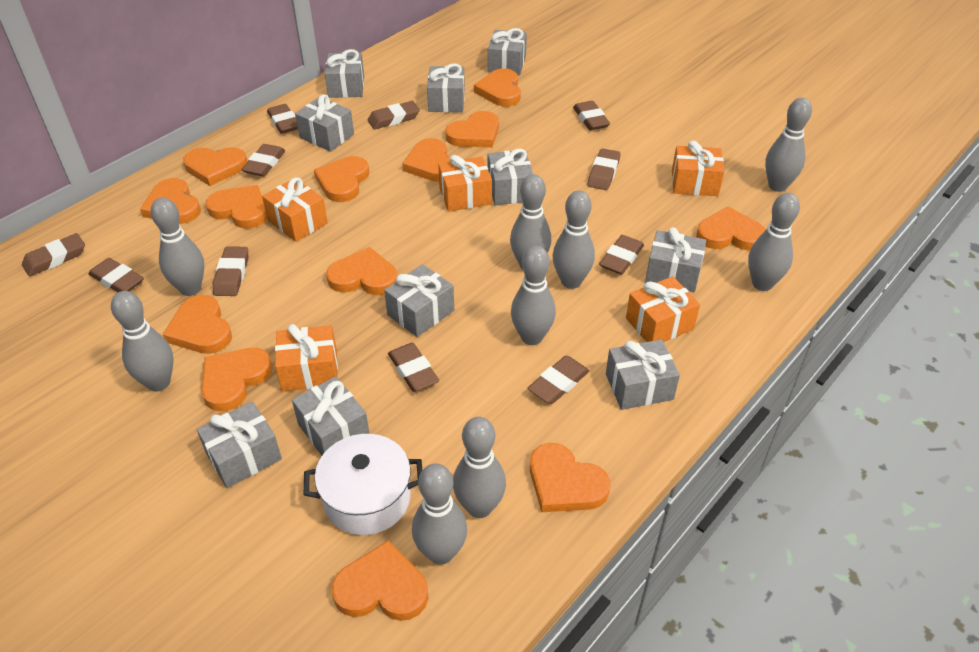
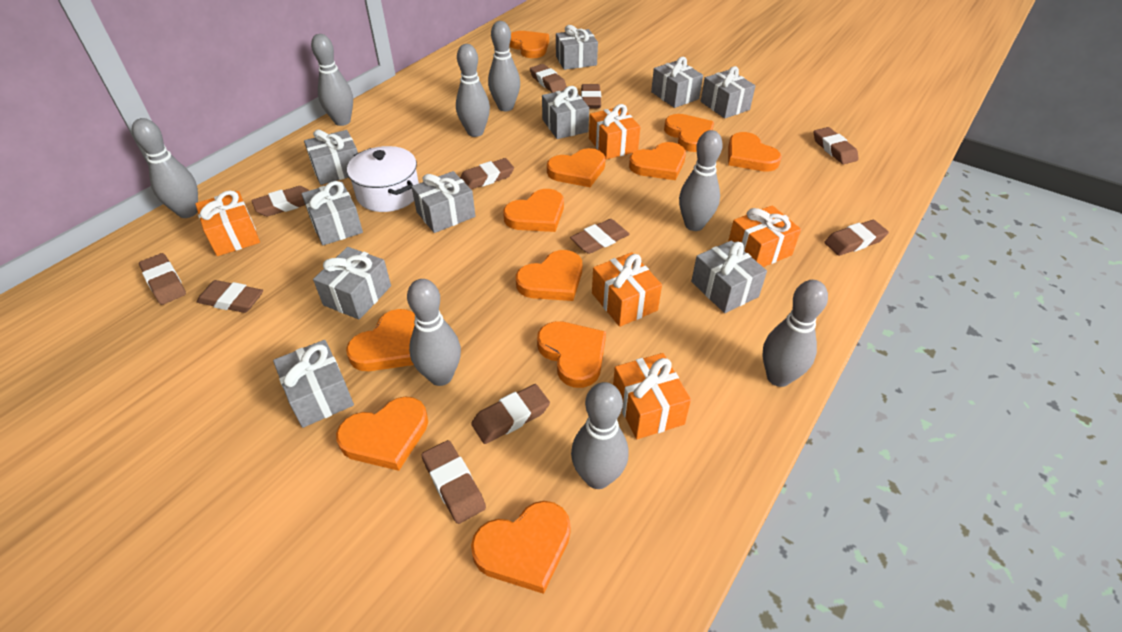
grey bowling pin: 9 -> 8
orange heart: 13 -> 11

